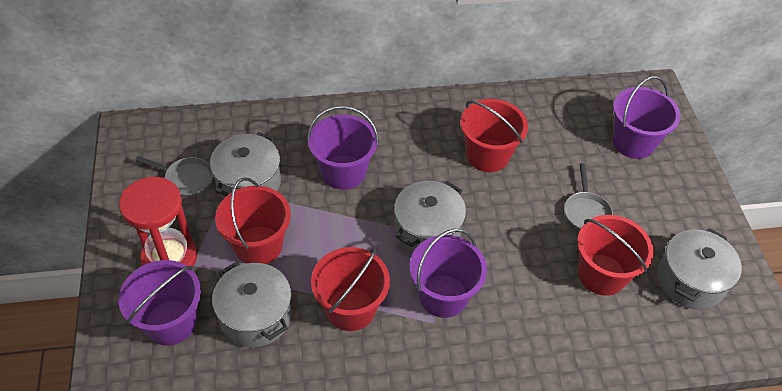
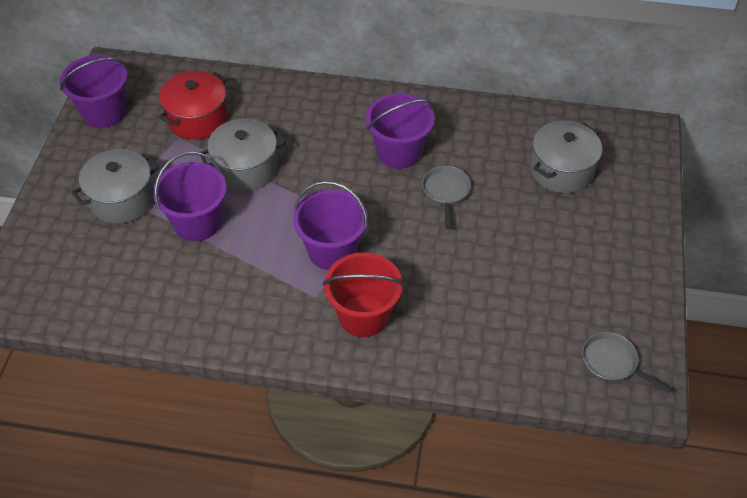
grey pot: 4 -> 3
red bucket: 4 -> 1
red hourglass: 1 -> 0
red pot: 0 -> 1

